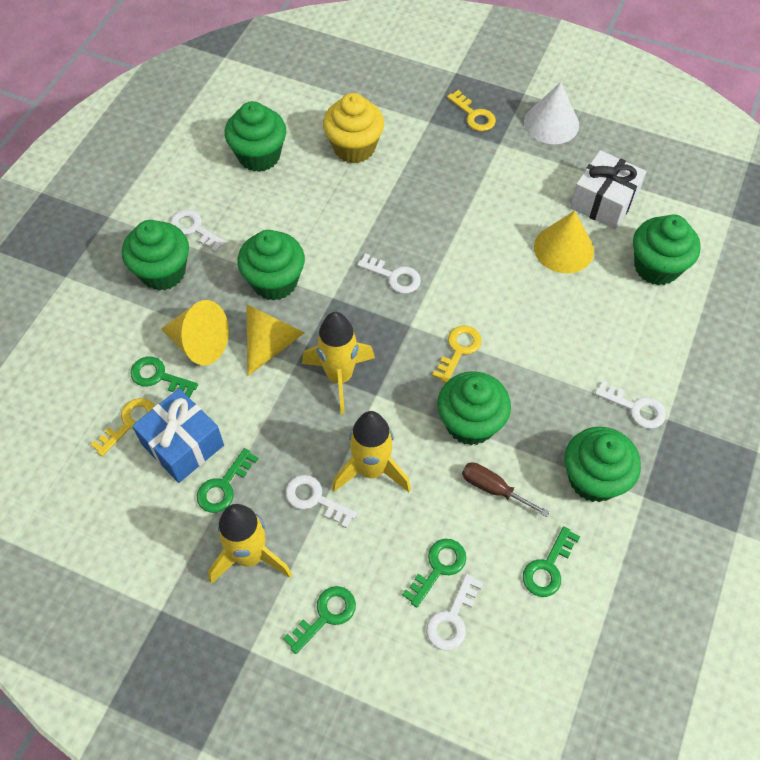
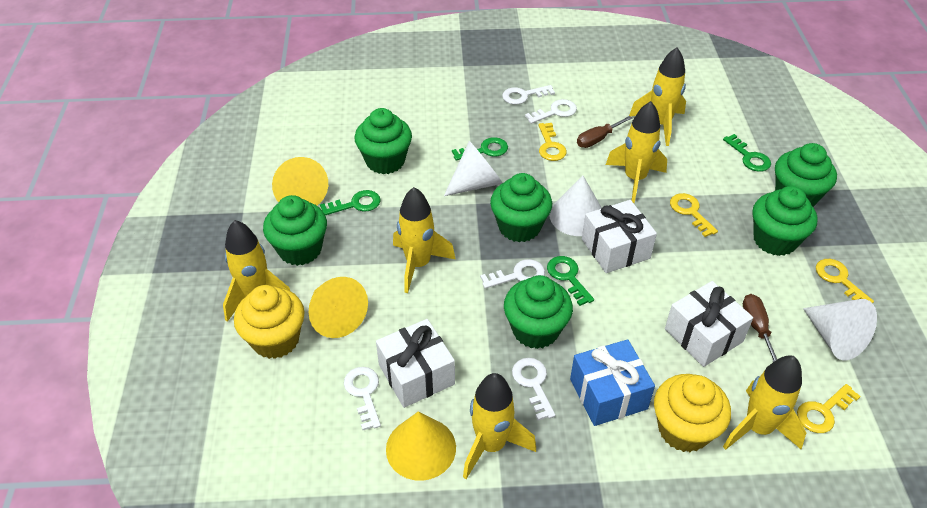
brown screwdriver: 1 -> 2
green key: 5 -> 4
white cone: 1 -> 3
white gift: 1 -> 3
yellow cupcake: 1 -> 2
yellow key: 3 -> 4
yellow rocket: 3 -> 6

